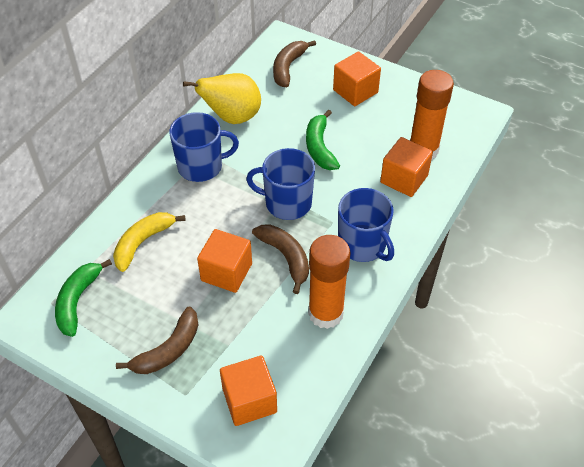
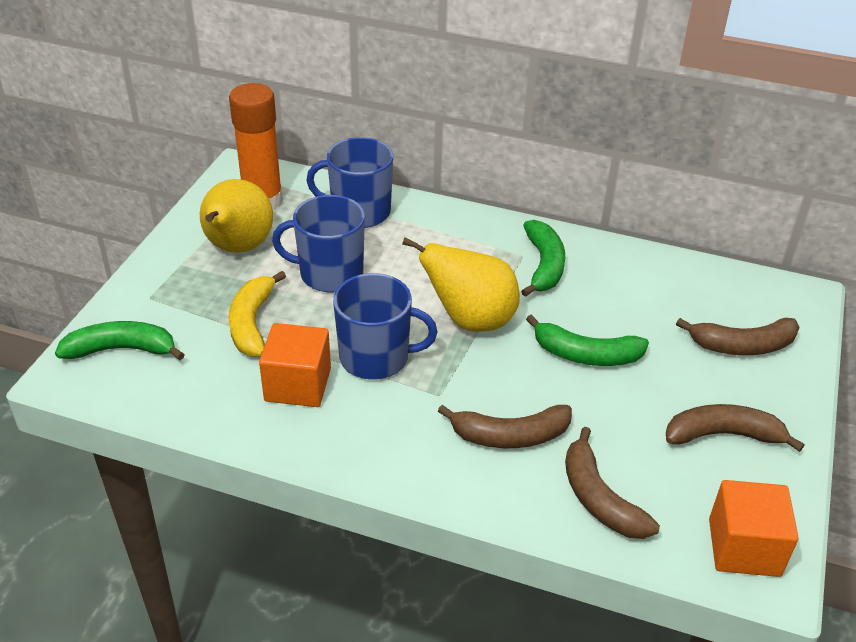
brown banana: 3 -> 4
green banana: 2 -> 3
orange cube: 4 -> 2
orange glue stick: 2 -> 1
yellow pear: 1 -> 2

